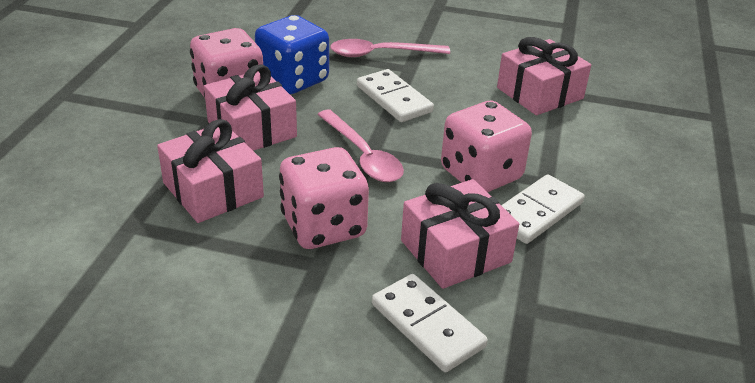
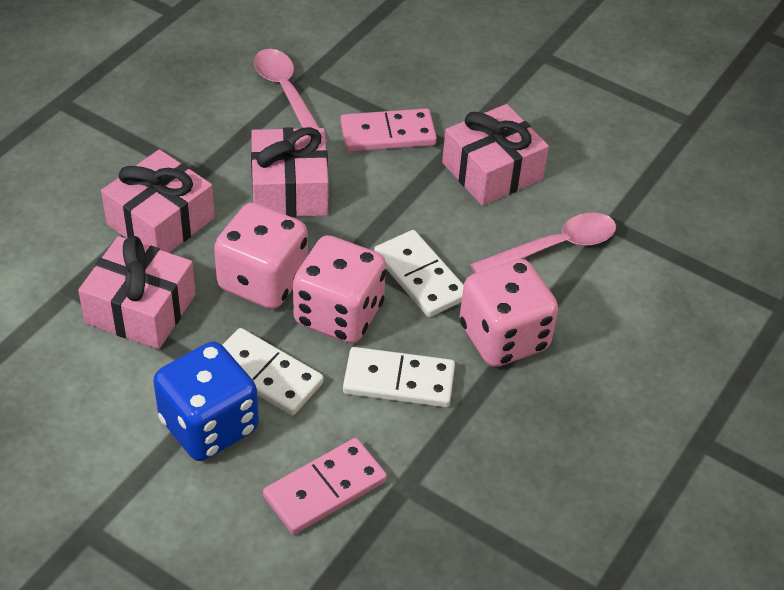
pink domino: 0 -> 2

